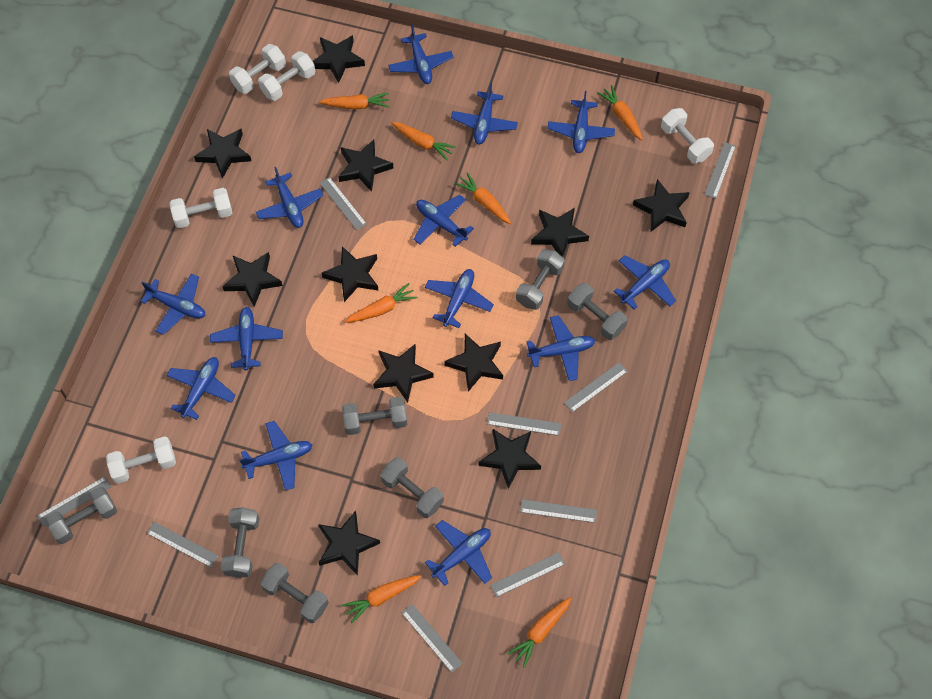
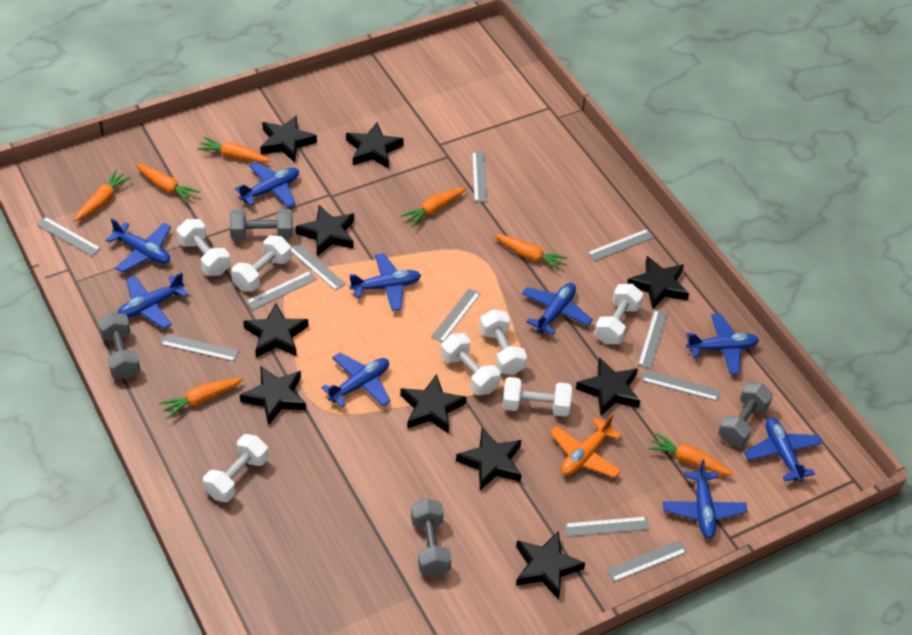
black star: 11 -> 10
blue plane: 13 -> 9
grey dumbbell: 7 -> 4
grey ruler: 9 -> 11
orange plane: 0 -> 1
white dumbbell: 5 -> 7

